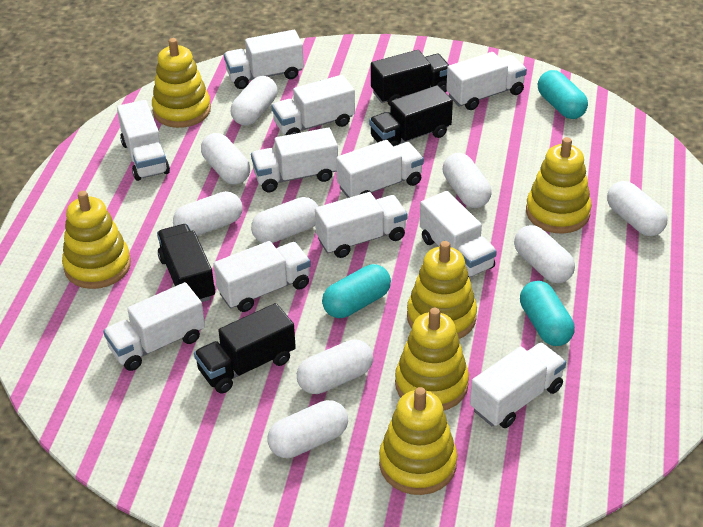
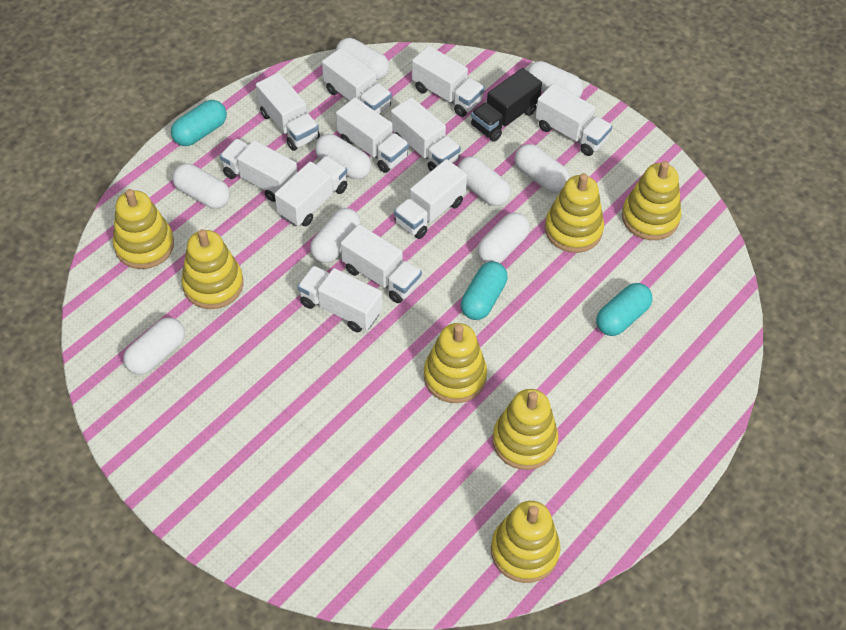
black truck: 4 -> 1
yellow stacking toy: 6 -> 7

